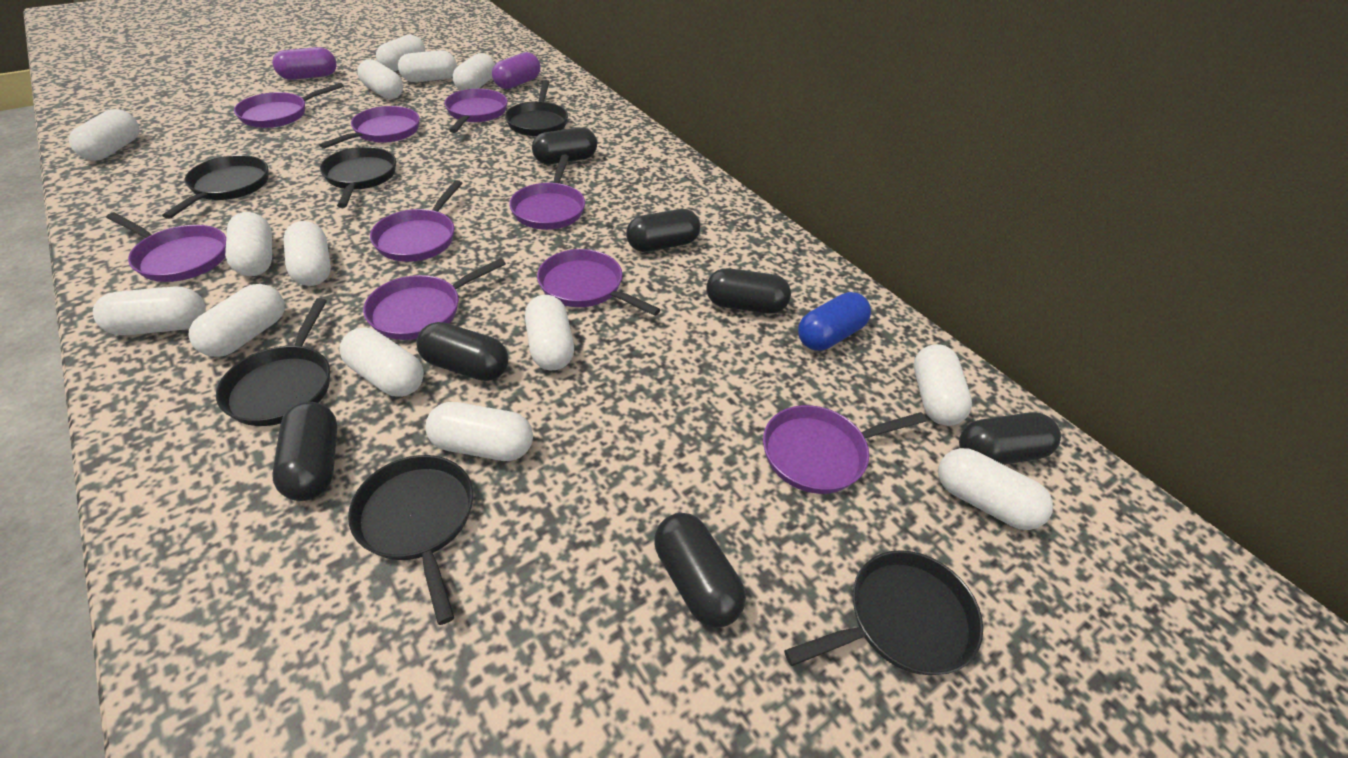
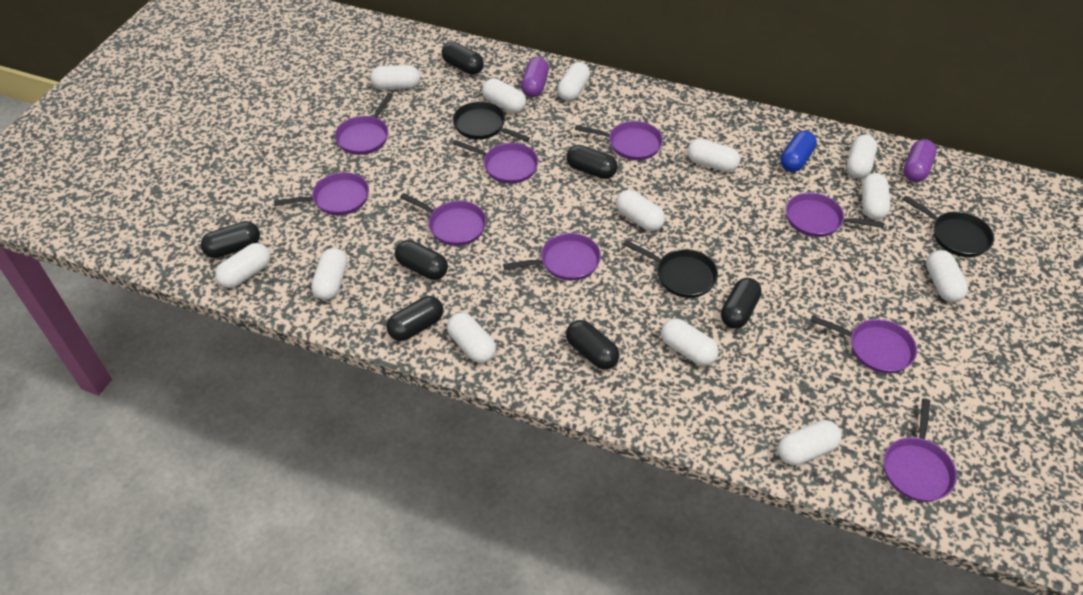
black pan: 6 -> 3
white capsule: 14 -> 13

